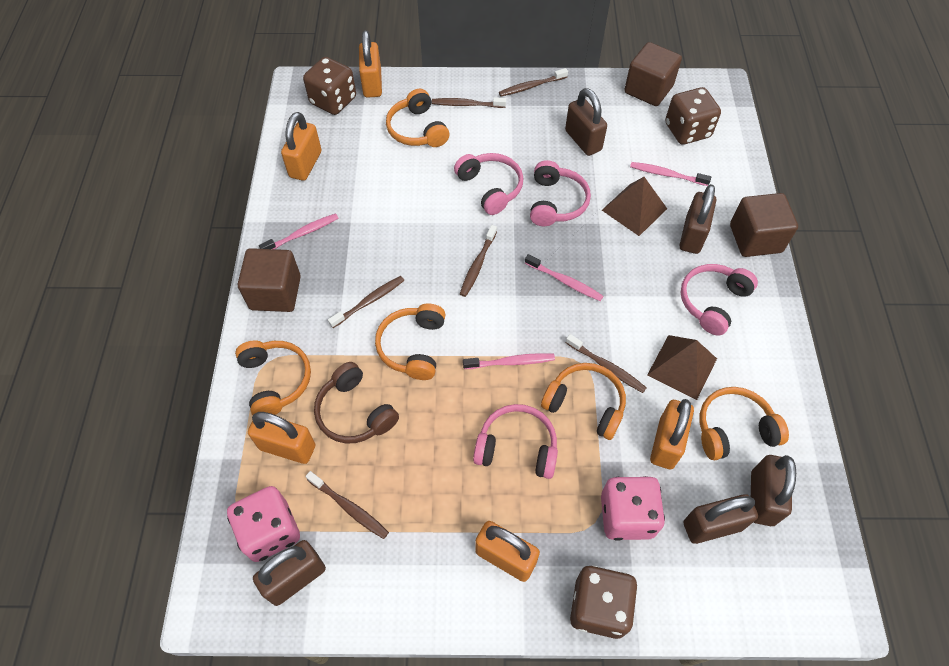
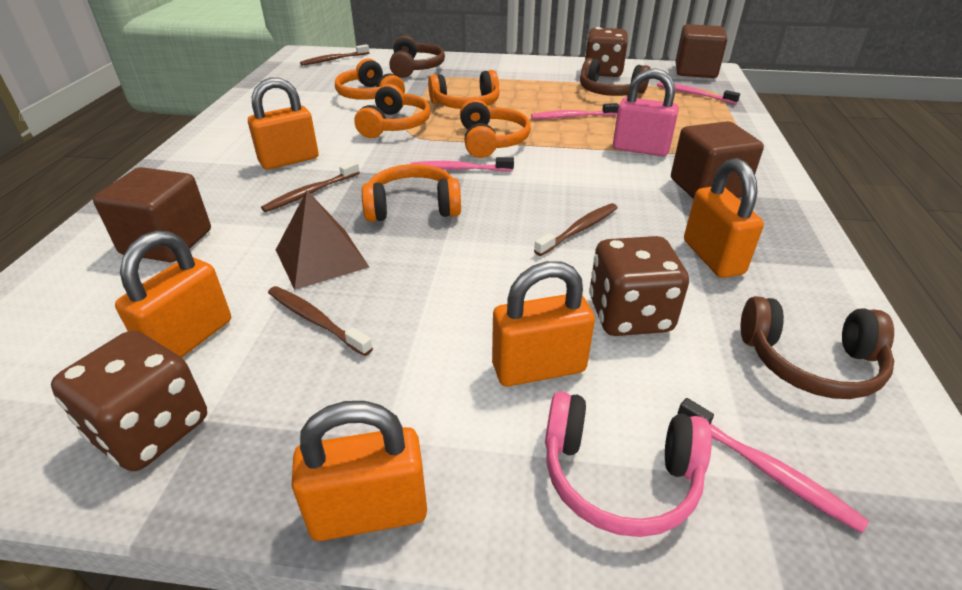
brown headphones: 1 -> 3
brown padlock: 5 -> 0
brown pyramid: 2 -> 1
brown toothbrush: 6 -> 4
pink dice: 2 -> 0
pink headphones: 4 -> 1
pink padlock: 0 -> 1

